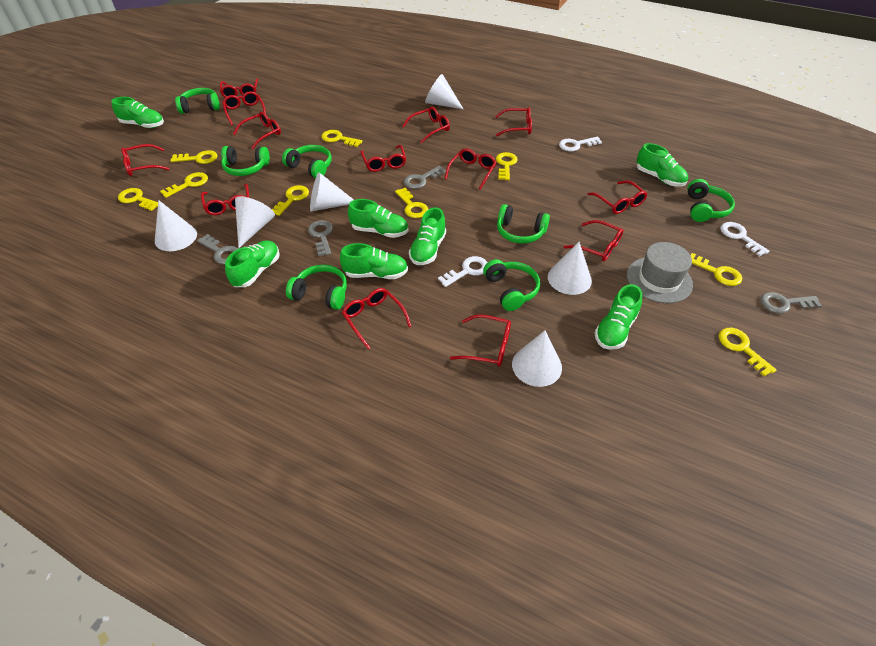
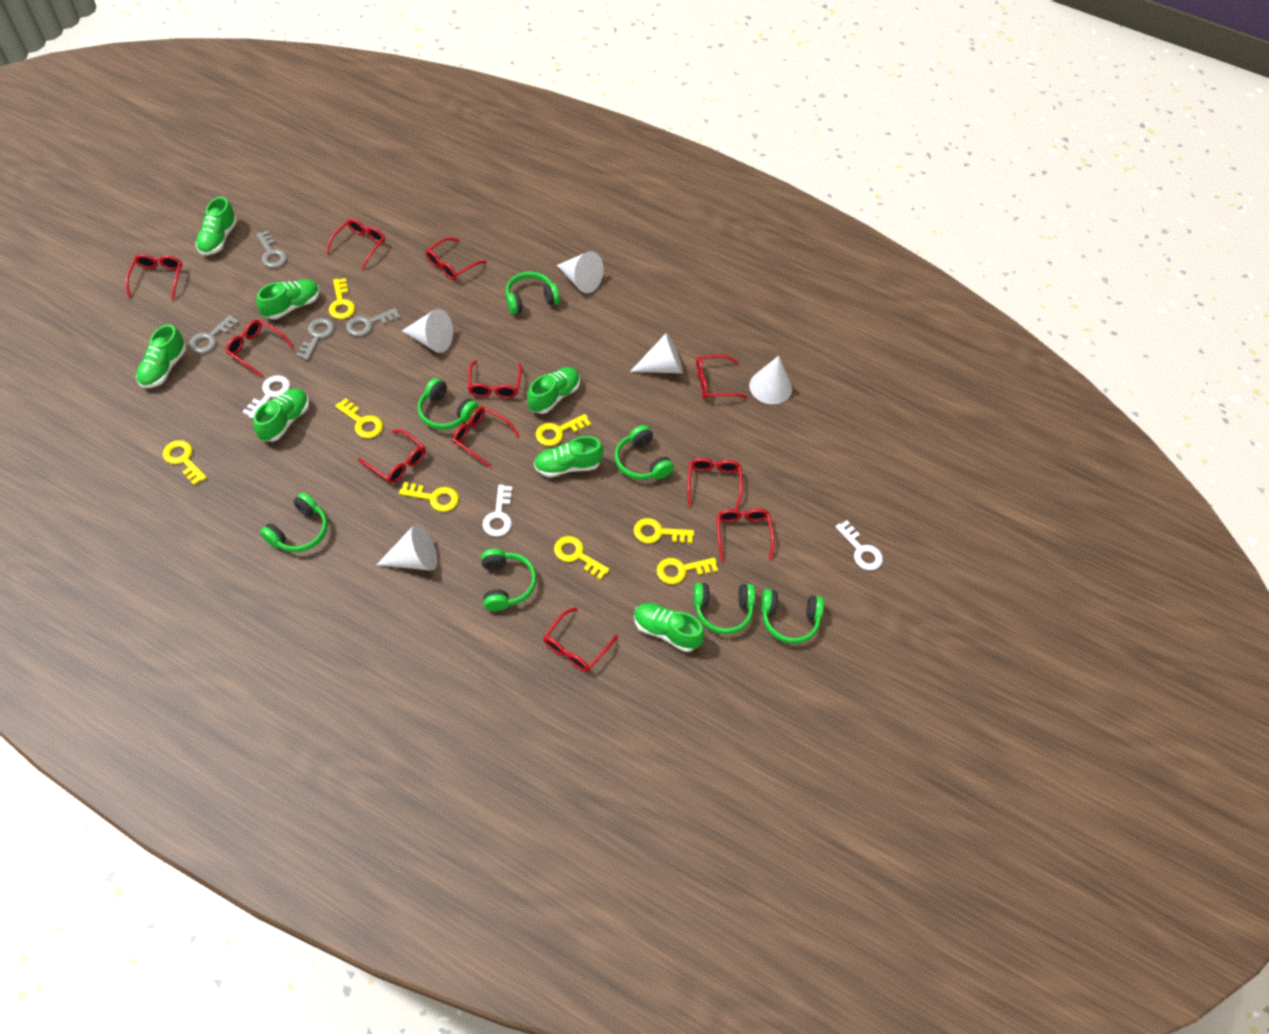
grey hat: 1 -> 0
red glasses: 13 -> 11
white cone: 6 -> 5
yellow key: 9 -> 8

